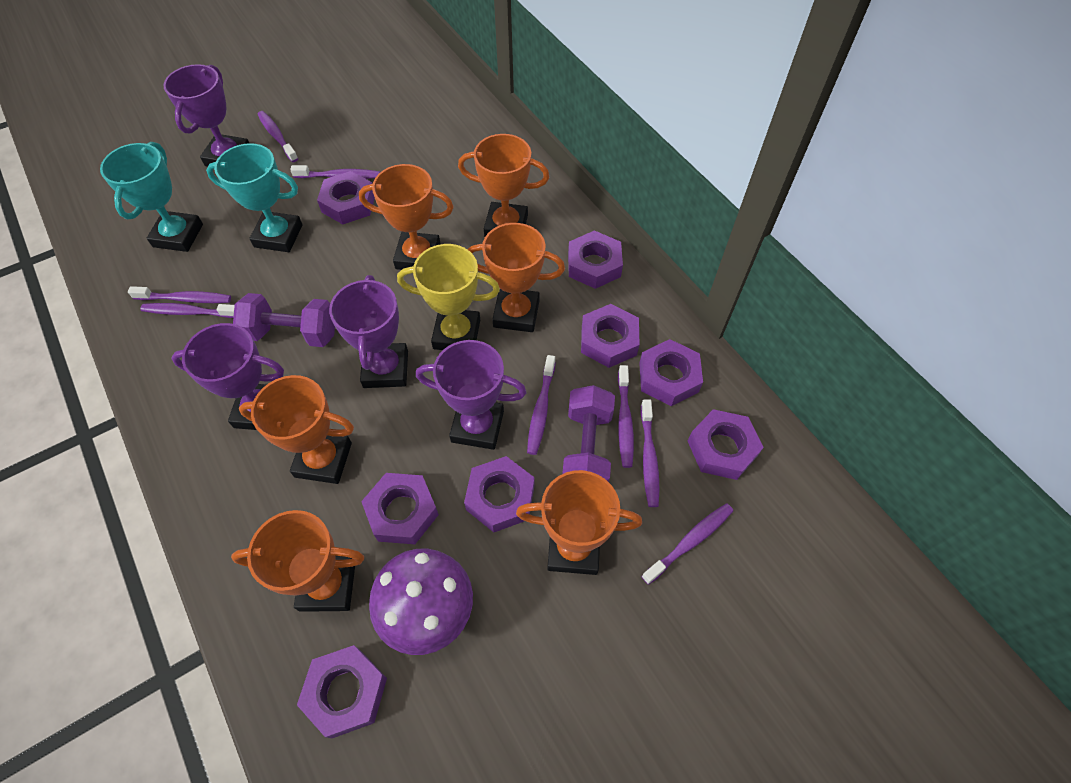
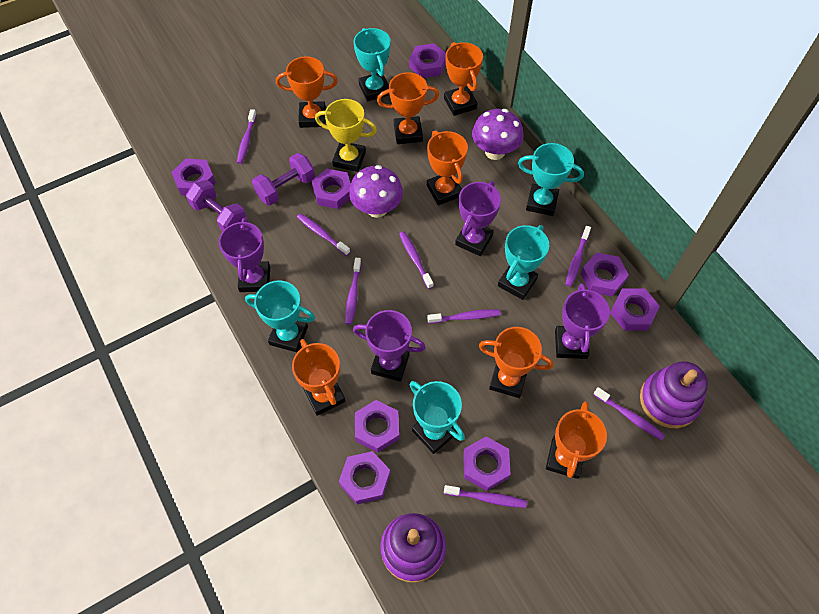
orange trophy: 6 -> 7
purple mushroom: 1 -> 2
purple stacking toy: 0 -> 2
turquoise trophy: 2 -> 5

